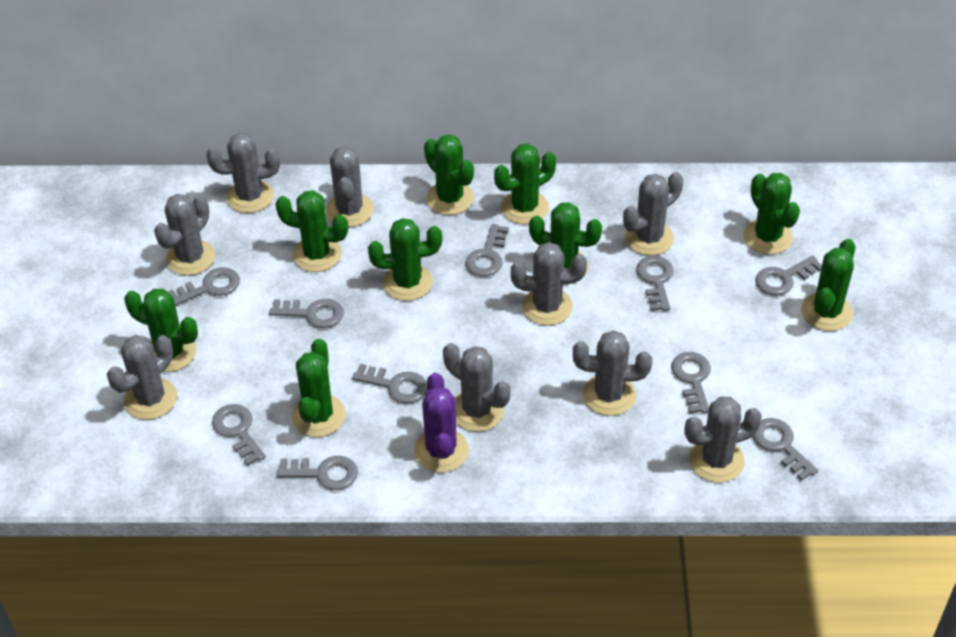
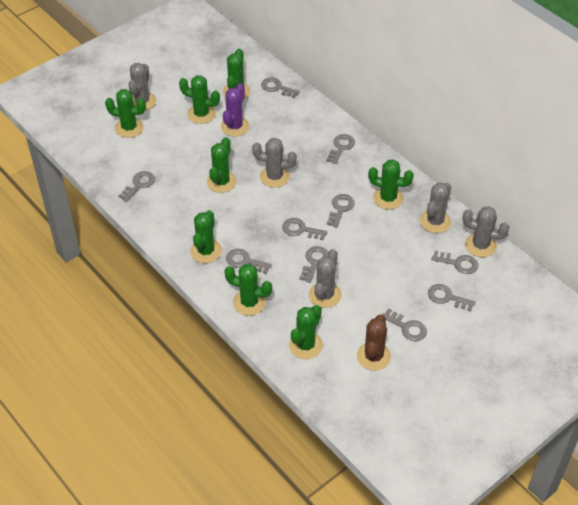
brown cactus: 0 -> 1
green cactus: 9 -> 8
grey cactus: 9 -> 5

